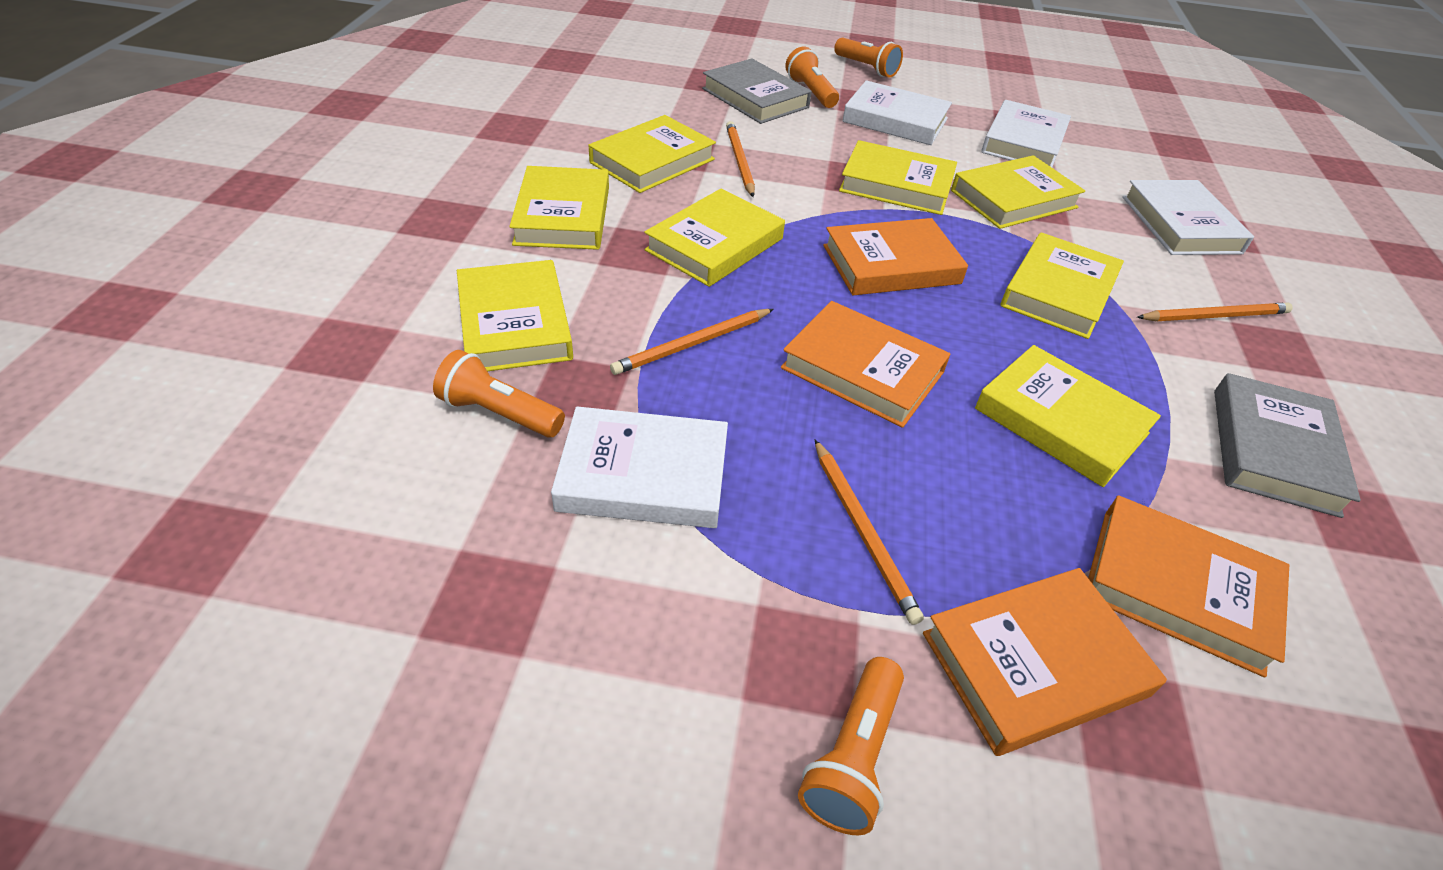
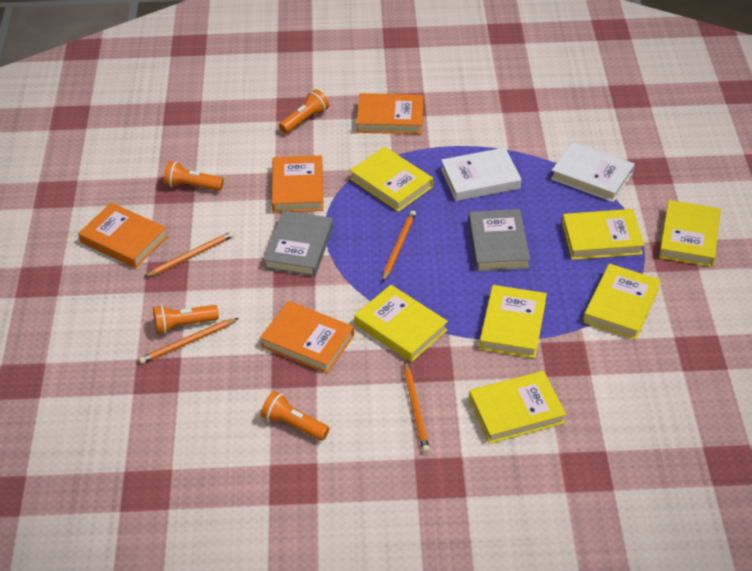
white book: 4 -> 2
yellow book: 8 -> 7

